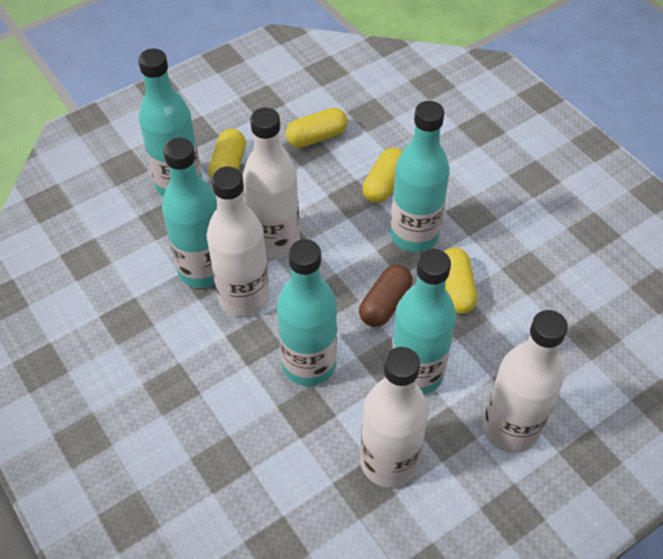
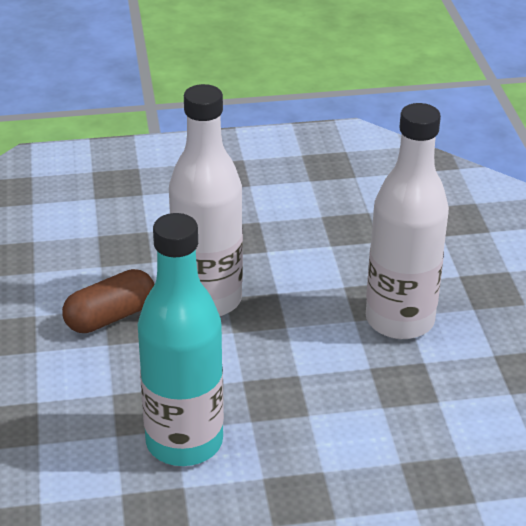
turquoise bottle: 5 -> 1
white bottle: 4 -> 2
yellow capsule: 4 -> 0

